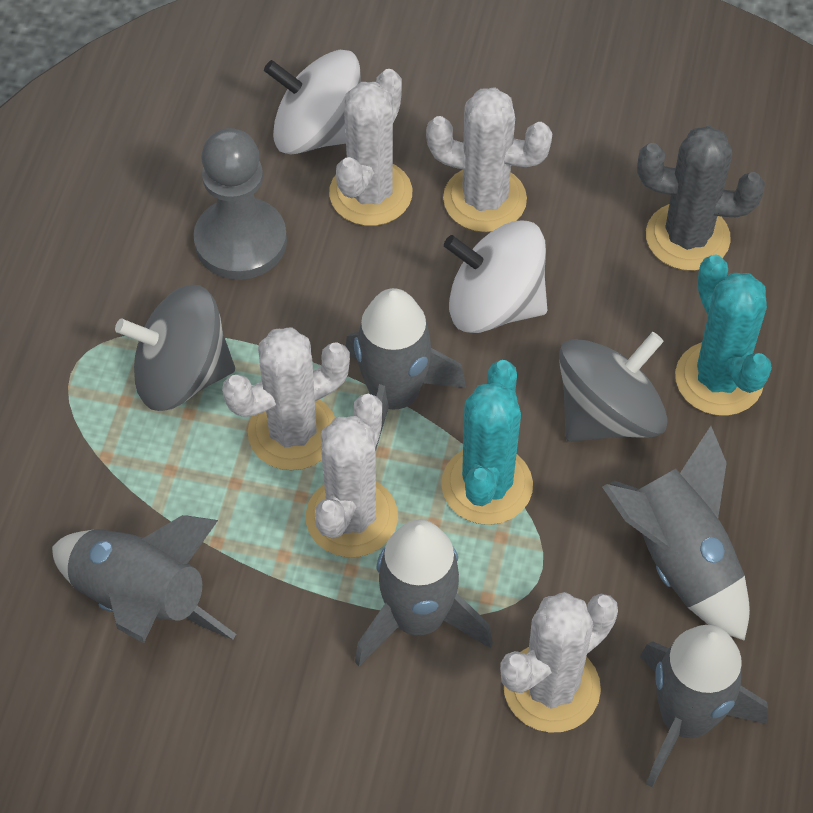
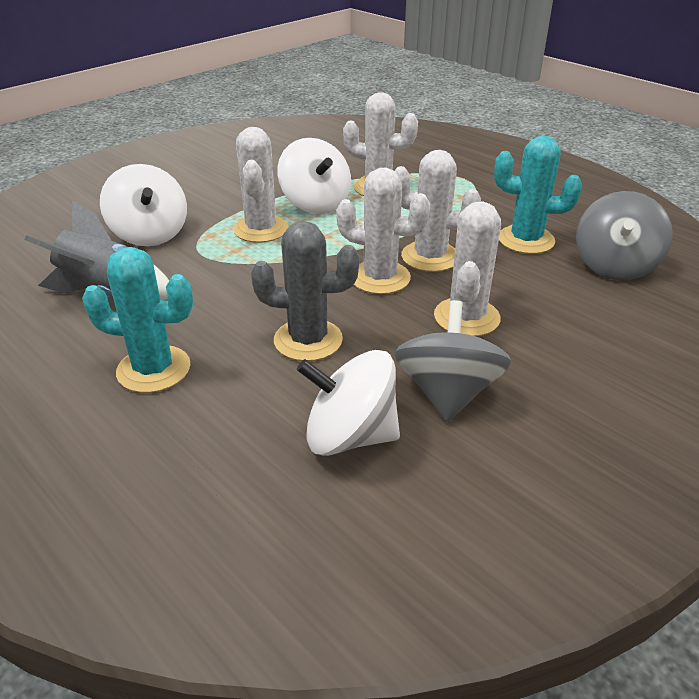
grey pawn: 1 -> 0
grey rocket: 5 -> 1
white spinning top: 2 -> 3

